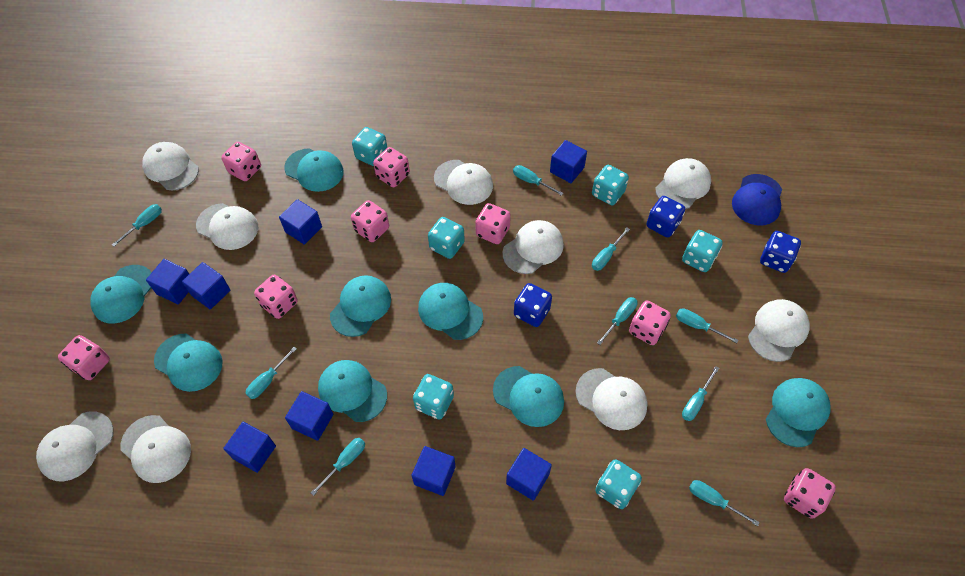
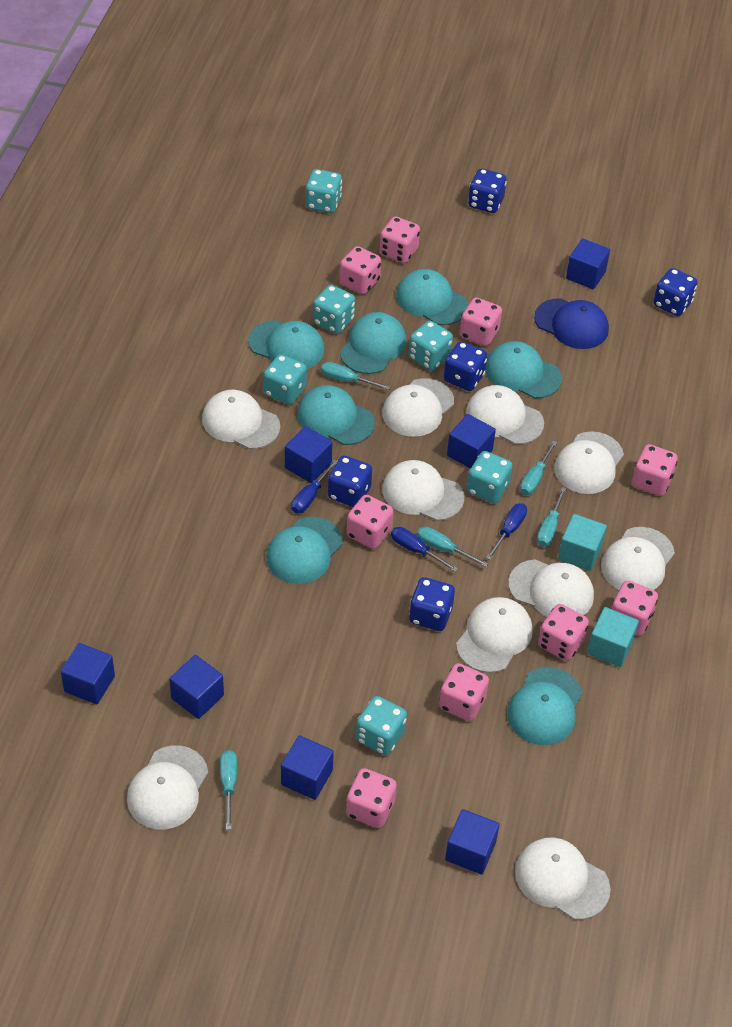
blue cube: 8 -> 7
blue dice: 3 -> 5
blue screwdriver: 0 -> 3
pink dice: 8 -> 9
turquoise cap: 8 -> 7
turquoise cube: 0 -> 2
turquoise screwdriver: 9 -> 5
white cap: 9 -> 10

